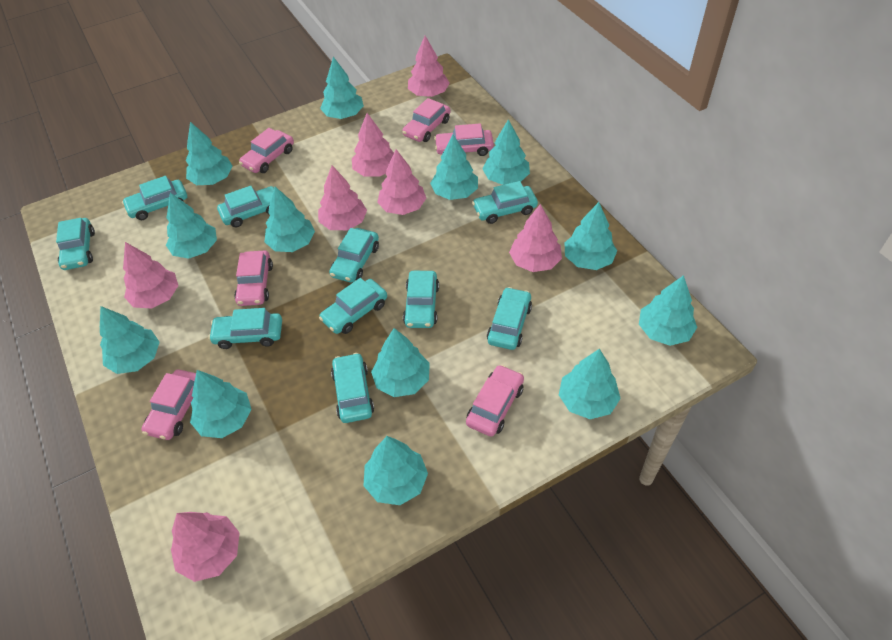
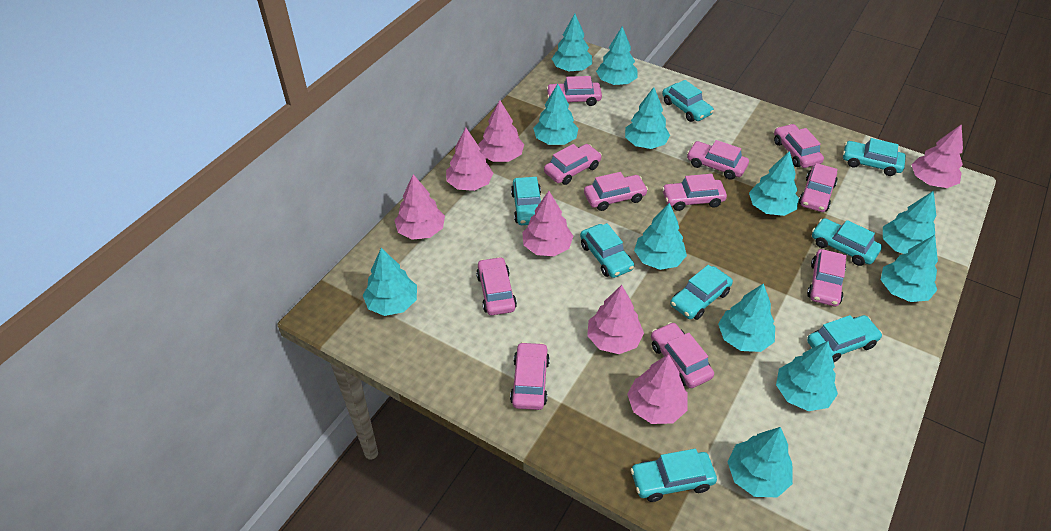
pink car: 6 -> 11
turquoise car: 10 -> 8
turquoise tree: 13 -> 12

